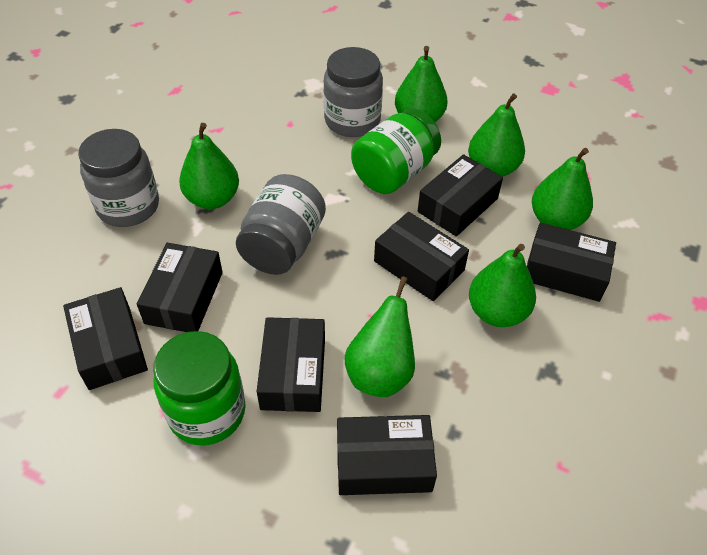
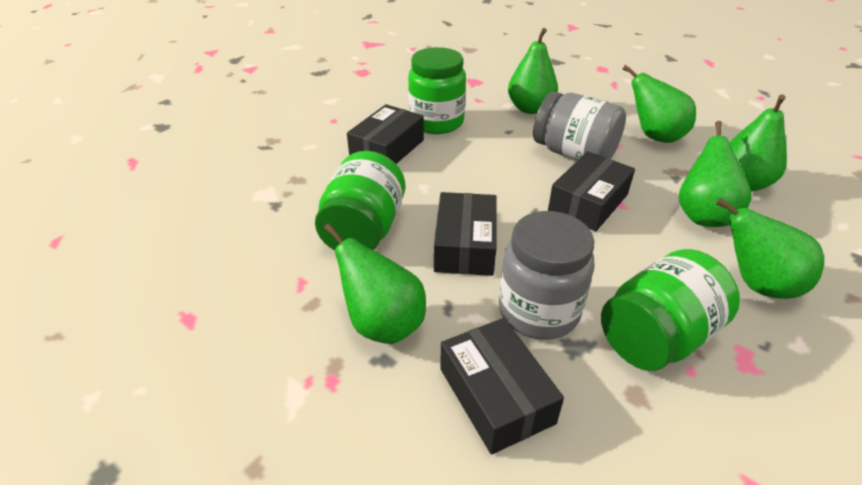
black box: 7 -> 4
green jar: 2 -> 3
grey jar: 3 -> 2

